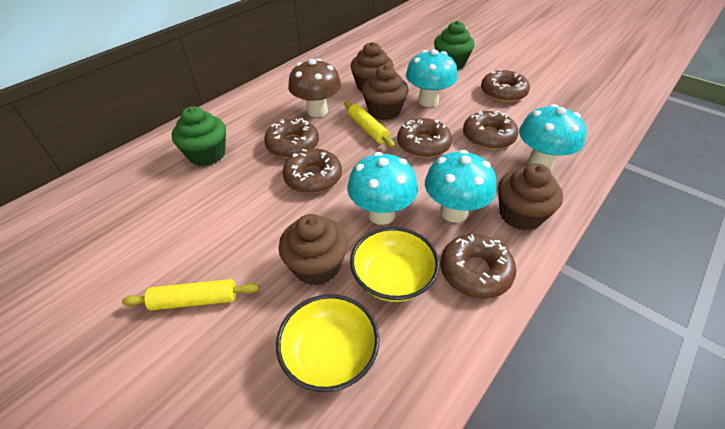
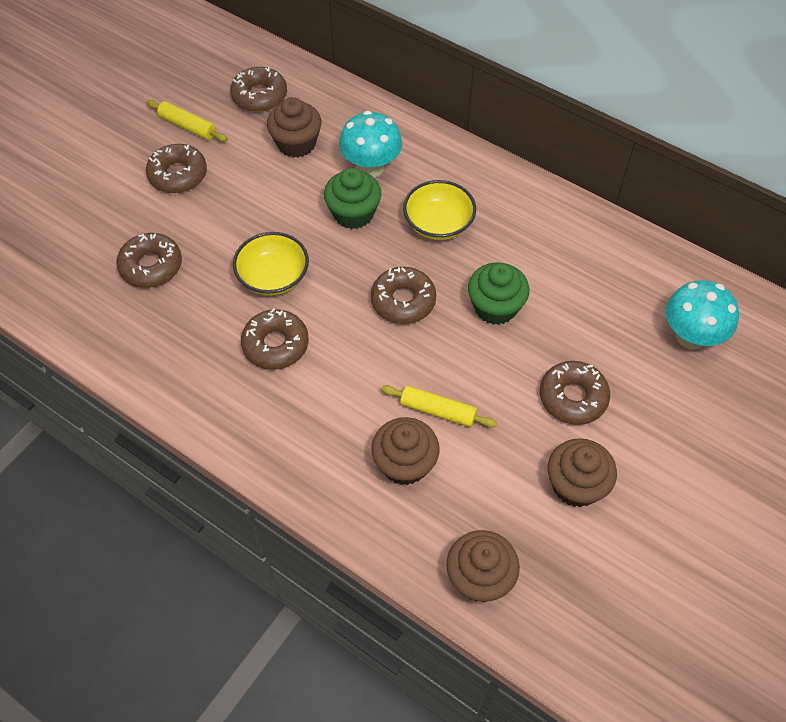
brown mushroom: 1 -> 0
turquoise mushroom: 4 -> 2

